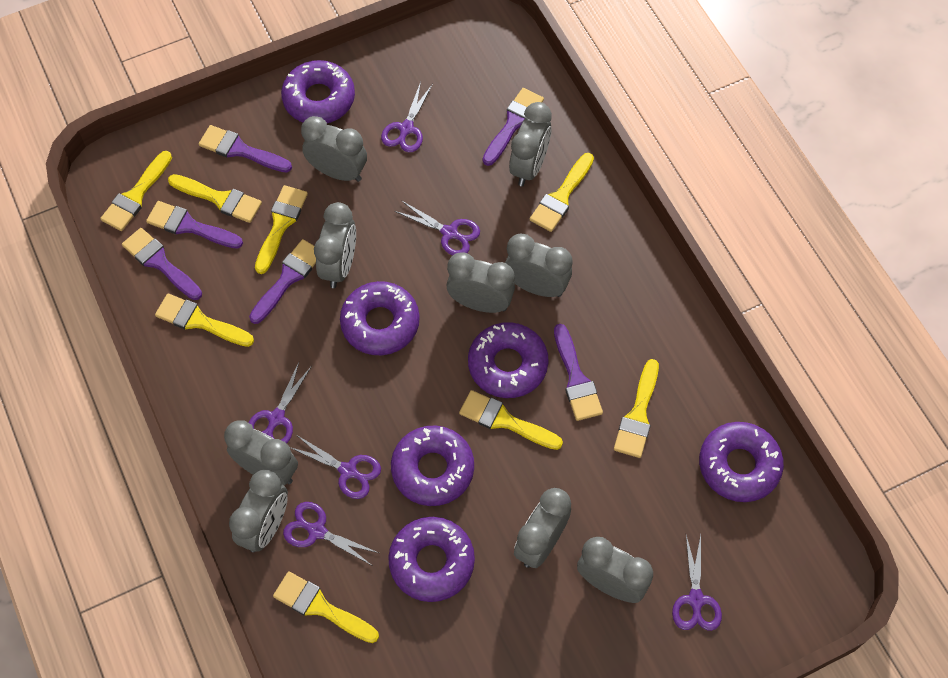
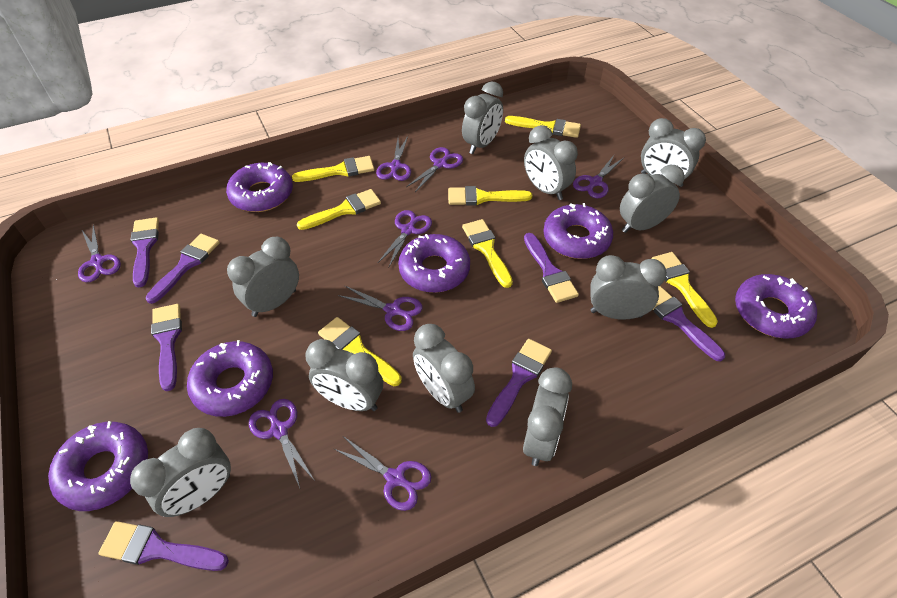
grey clock: 9 -> 10
purple brush: 6 -> 7
purple scissors: 6 -> 8
yellow brush: 8 -> 7

